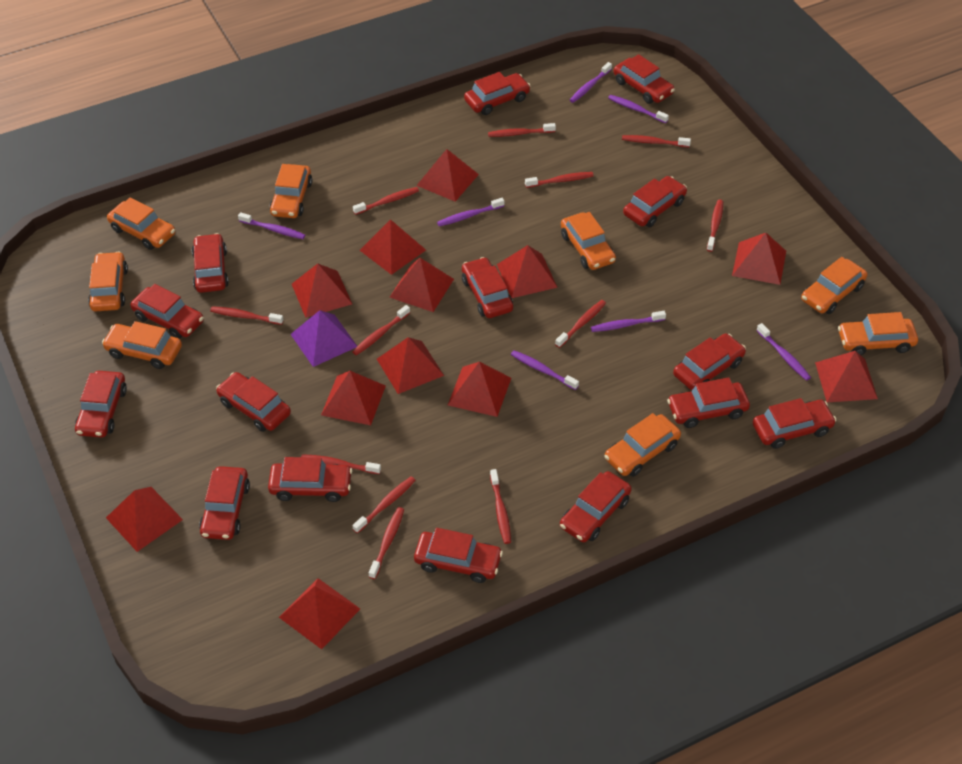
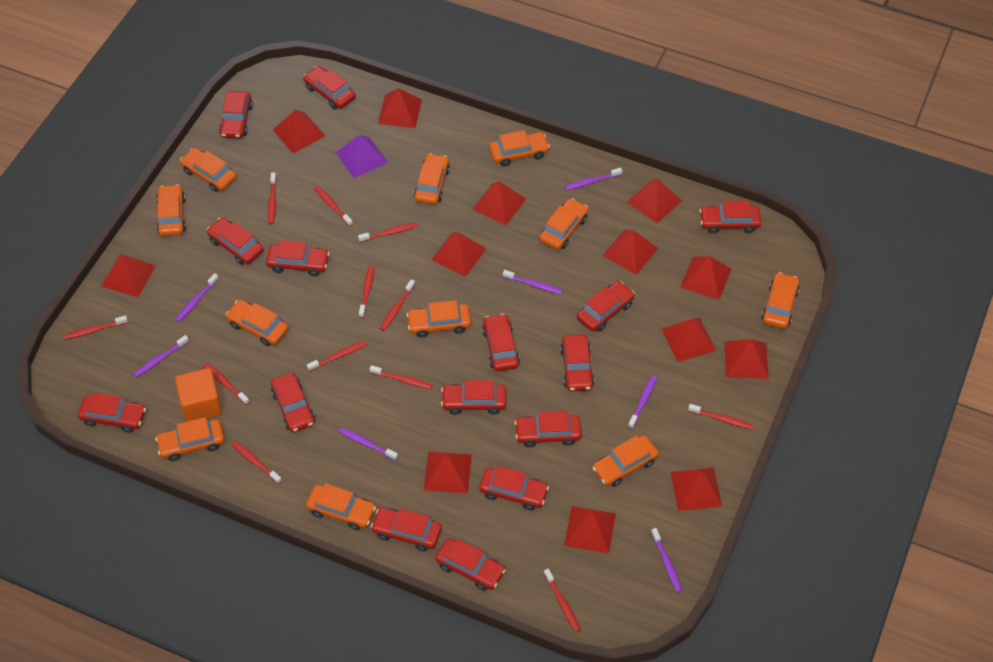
orange car: 8 -> 11
orange cube: 0 -> 1
red pyramid: 12 -> 13

